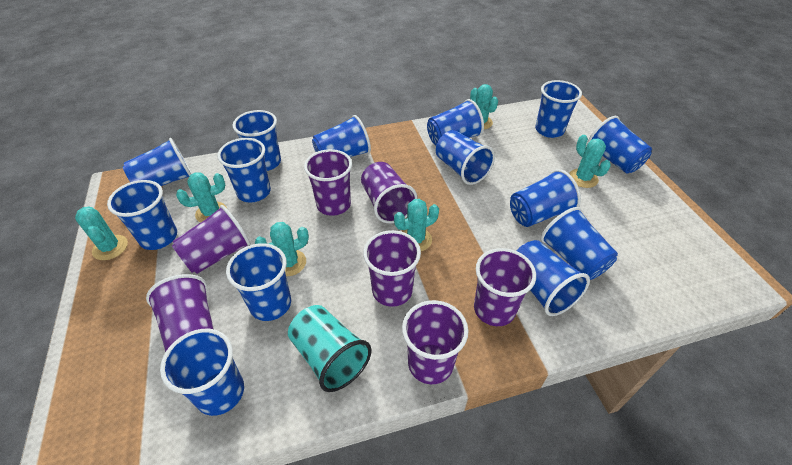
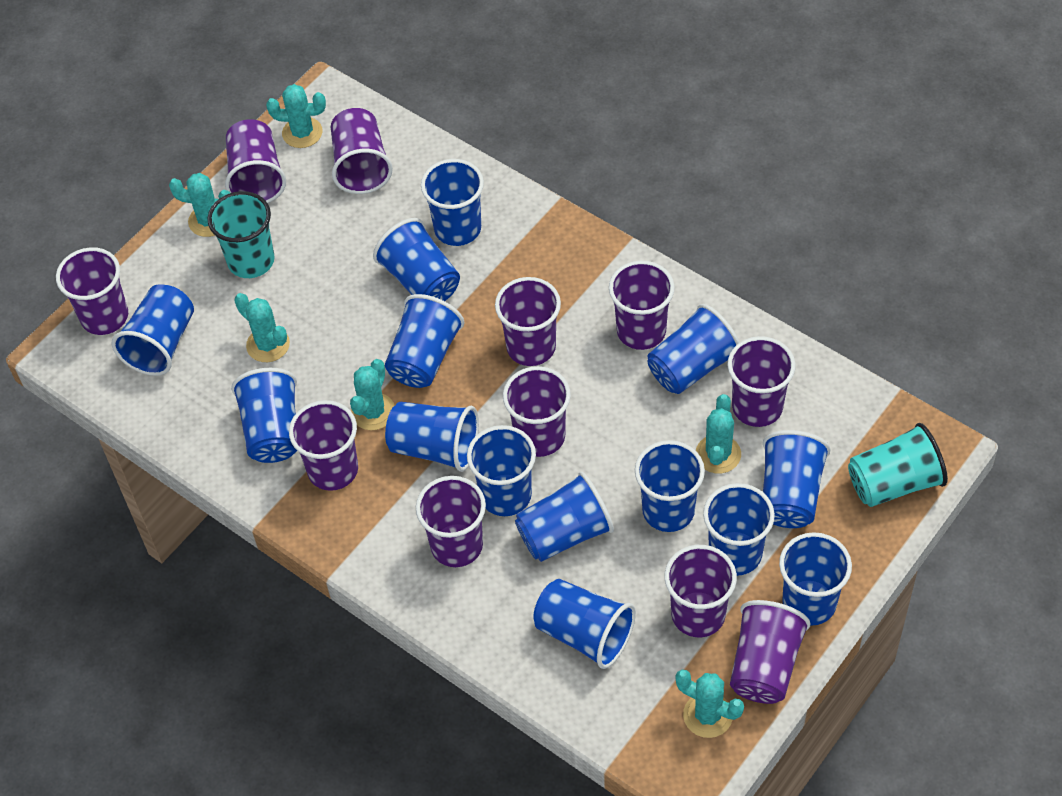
purple cup: 7 -> 11
turquoise cup: 1 -> 2

